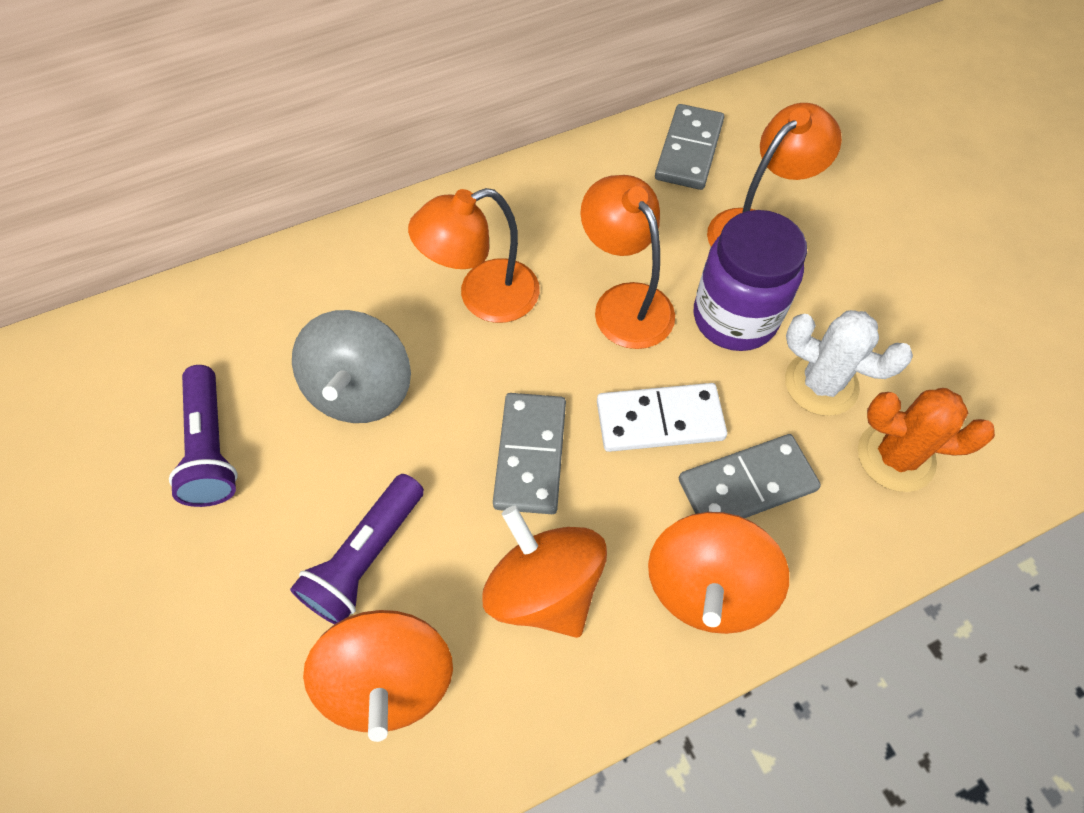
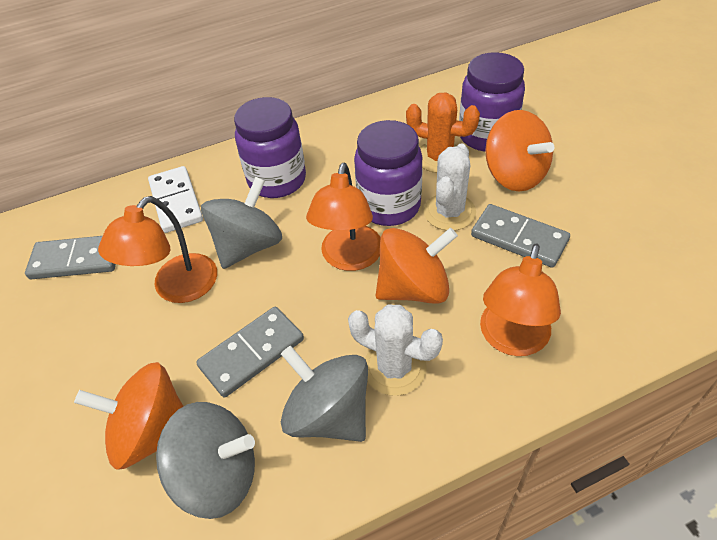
grey spinning top: 1 -> 3
purple flashlight: 2 -> 0
purple jar: 1 -> 3
white cactus: 1 -> 2

